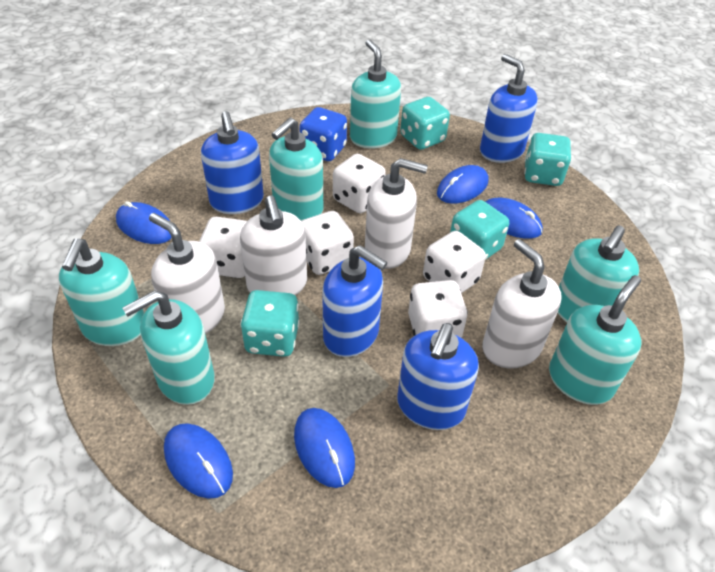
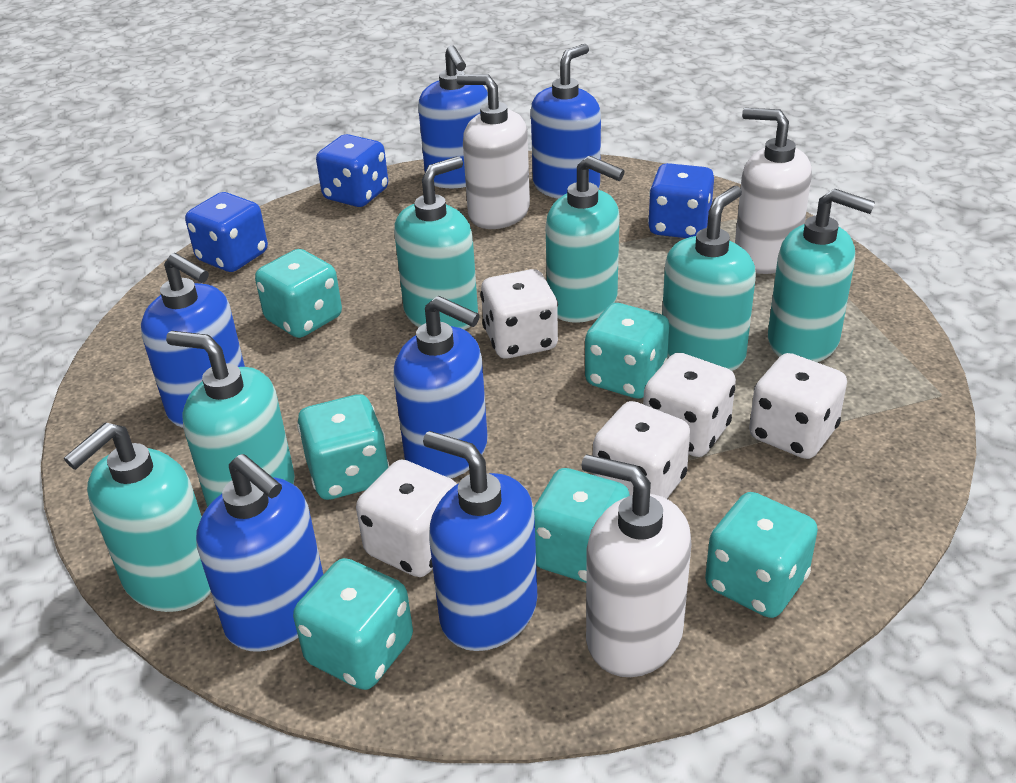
blue dice: 1 -> 3
blue mouse: 5 -> 0
blue soap dispenser: 4 -> 6
turquoise dice: 4 -> 6
white soap dispenser: 4 -> 3

